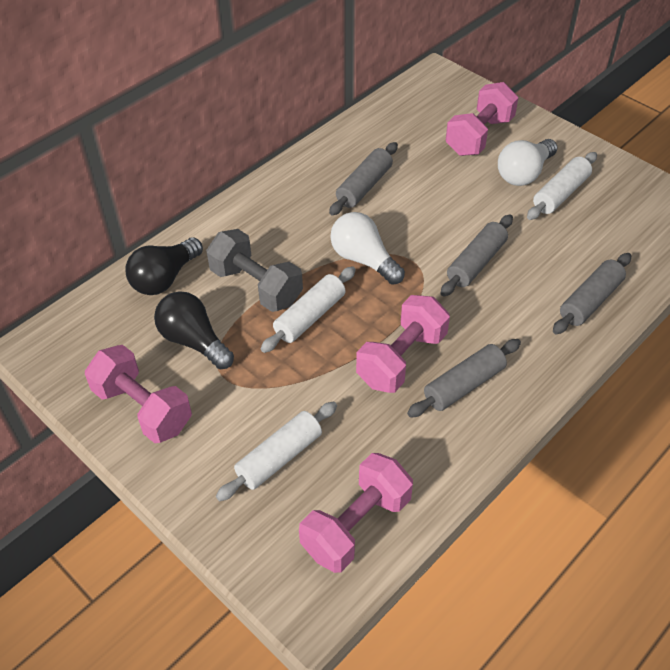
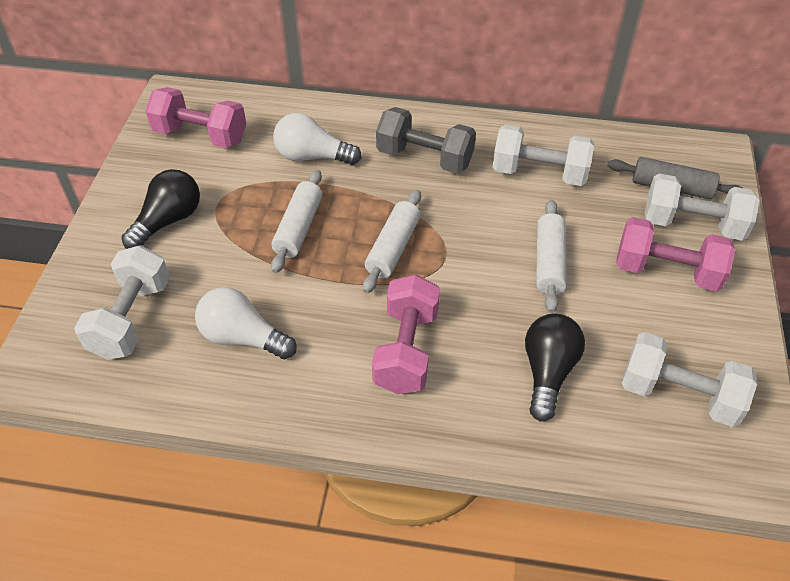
grey rolling pin: 4 -> 1
pink dumbbell: 4 -> 3
white dumbbell: 0 -> 4

